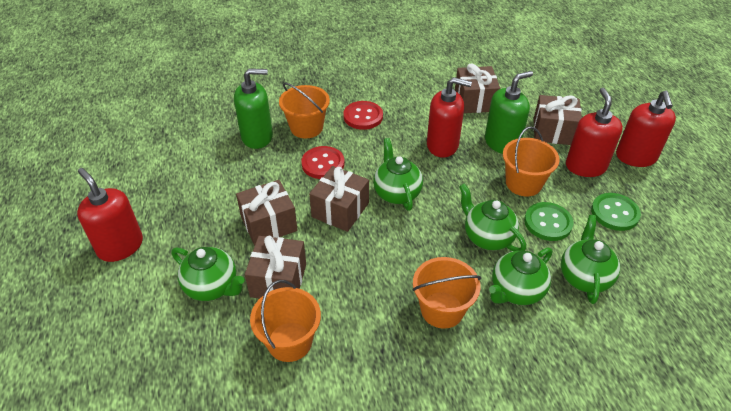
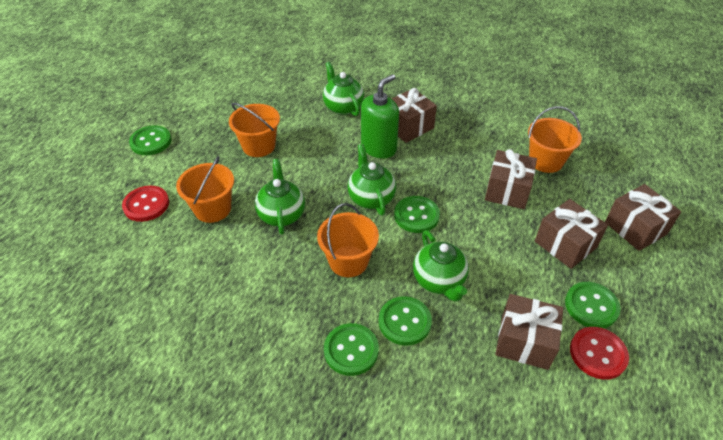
green button: 2 -> 5
green soap dispenser: 2 -> 1
green teapot: 5 -> 4
red soap dispenser: 4 -> 0

